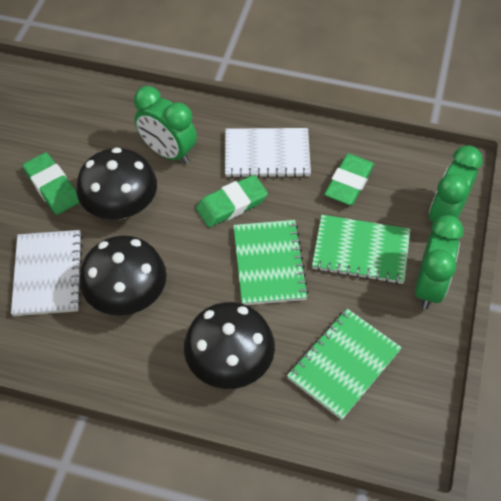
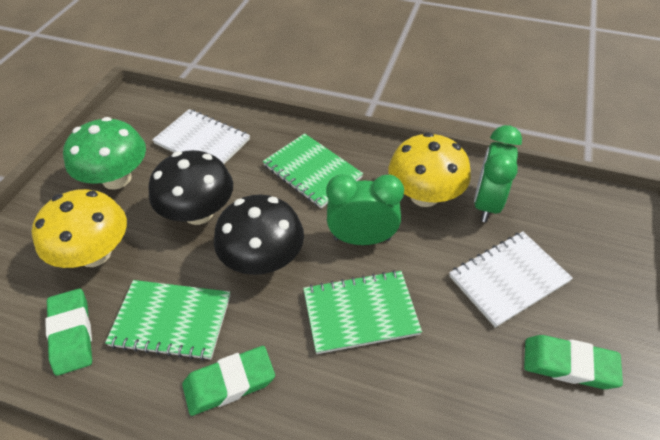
black mushroom: 3 -> 2
green clock: 3 -> 2
green mushroom: 0 -> 1
yellow mushroom: 0 -> 2

